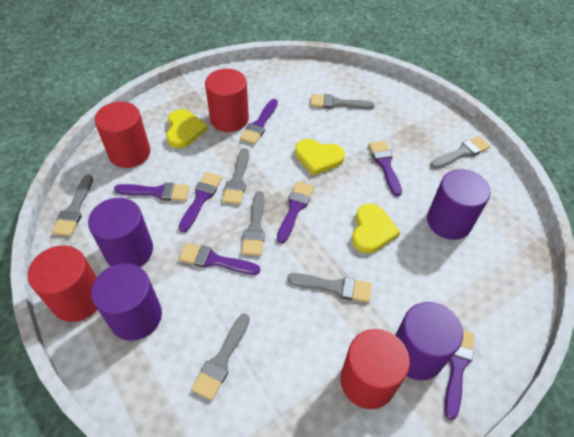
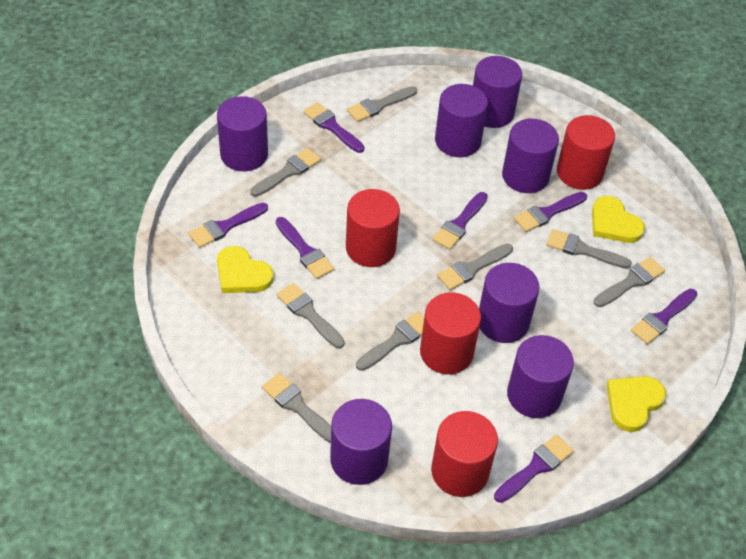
grey brush: 7 -> 8
purple cylinder: 4 -> 7

